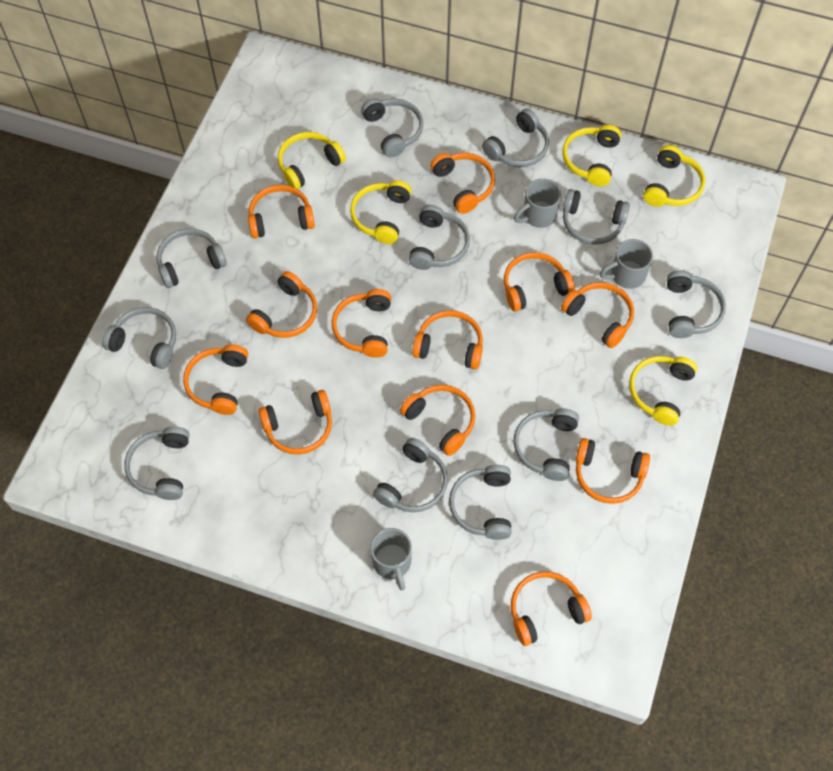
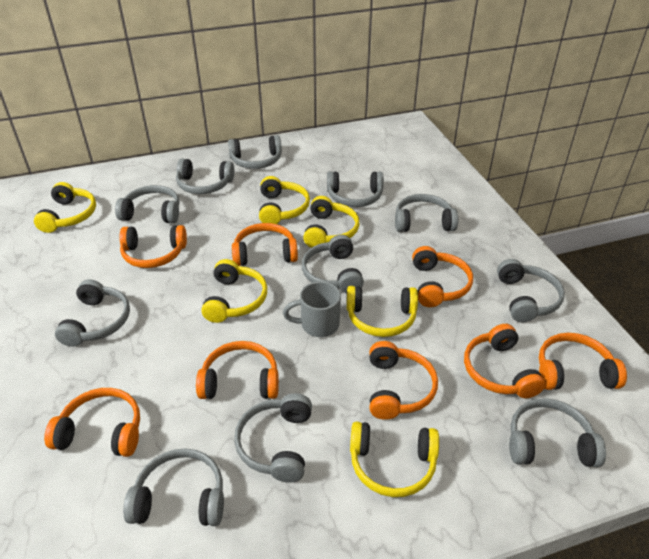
grey mug: 3 -> 1
orange headphones: 12 -> 8
yellow headphones: 5 -> 6

